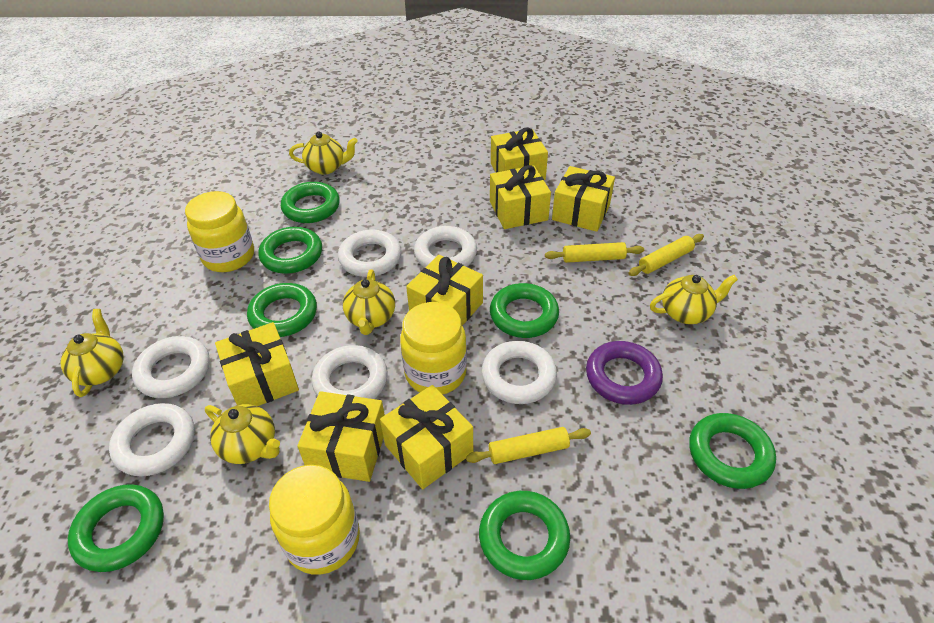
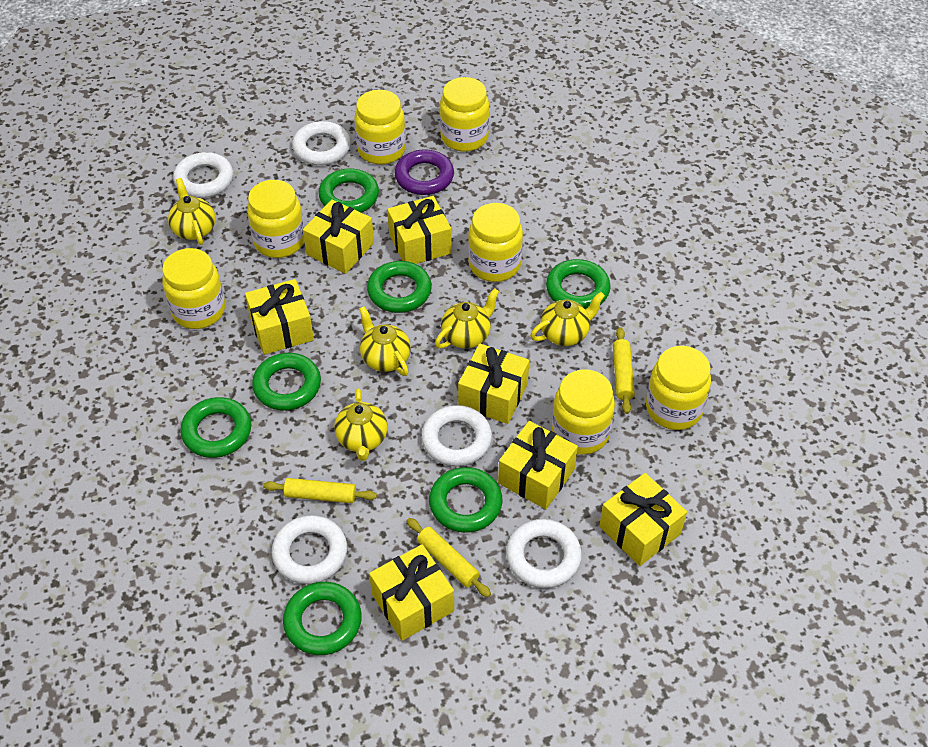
white ring: 6 -> 5
yellow jar: 3 -> 7

